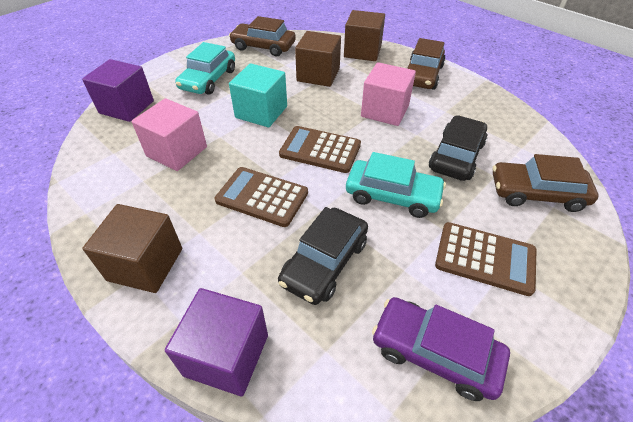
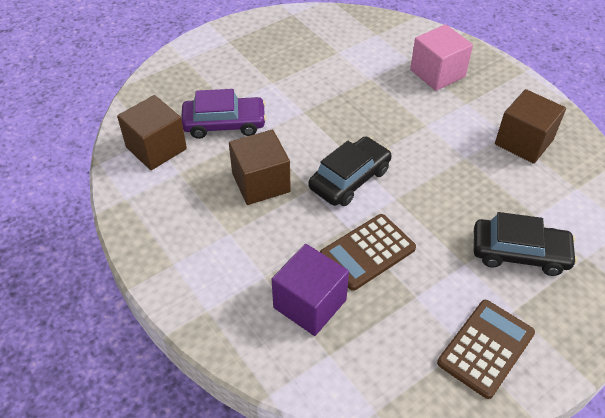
brown calculator: 3 -> 2
brown car: 3 -> 0
pink cube: 2 -> 1
purple cube: 2 -> 1
turquoise car: 2 -> 0
turquoise cube: 1 -> 0

